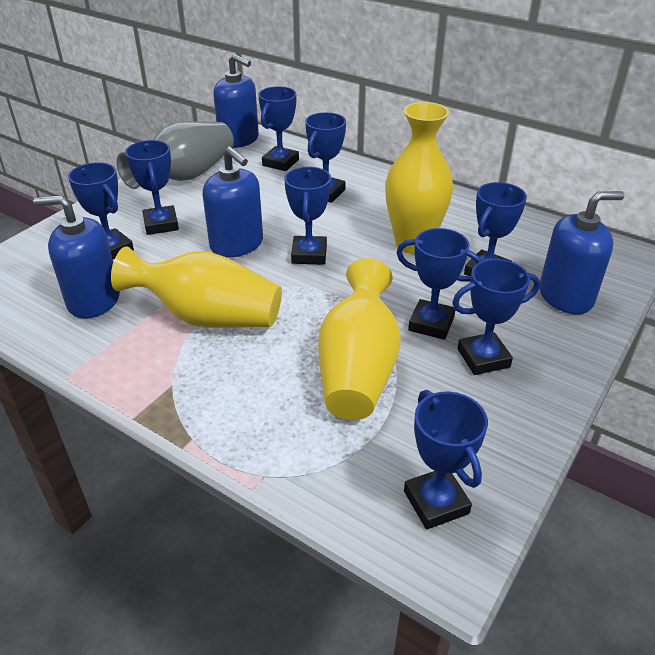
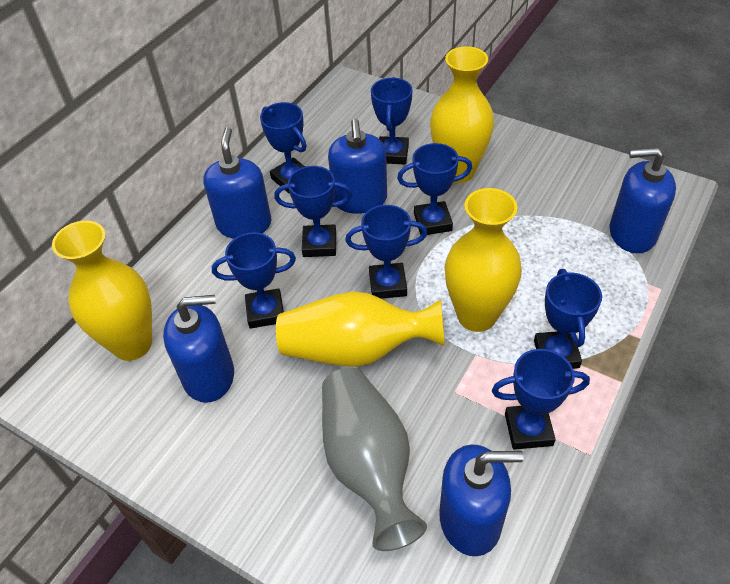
blue soap dispenser: 4 -> 5
blue trophy: 9 -> 8
yellow vase: 3 -> 4

